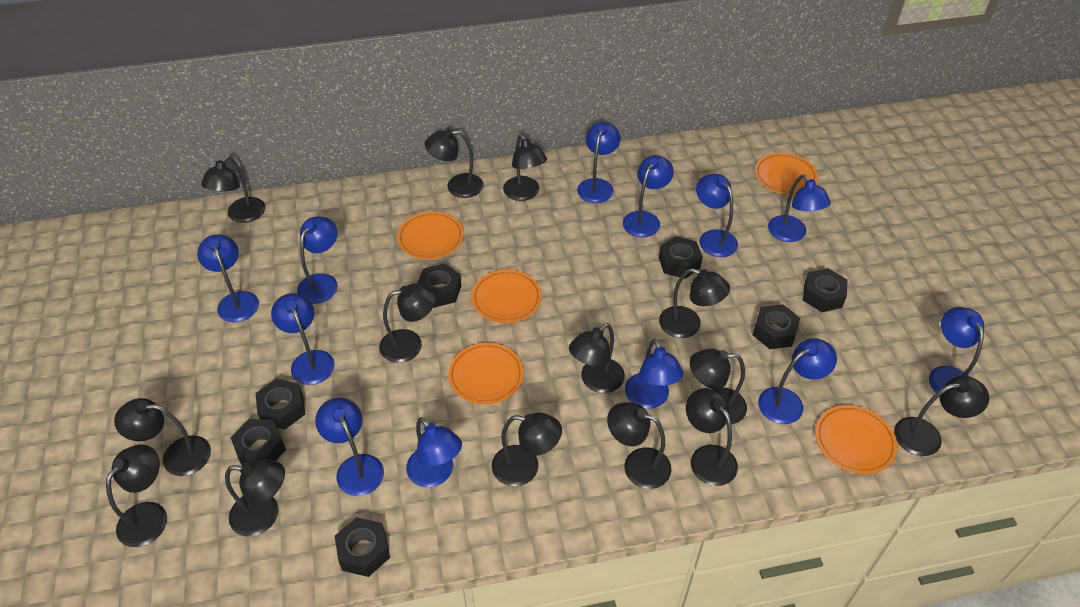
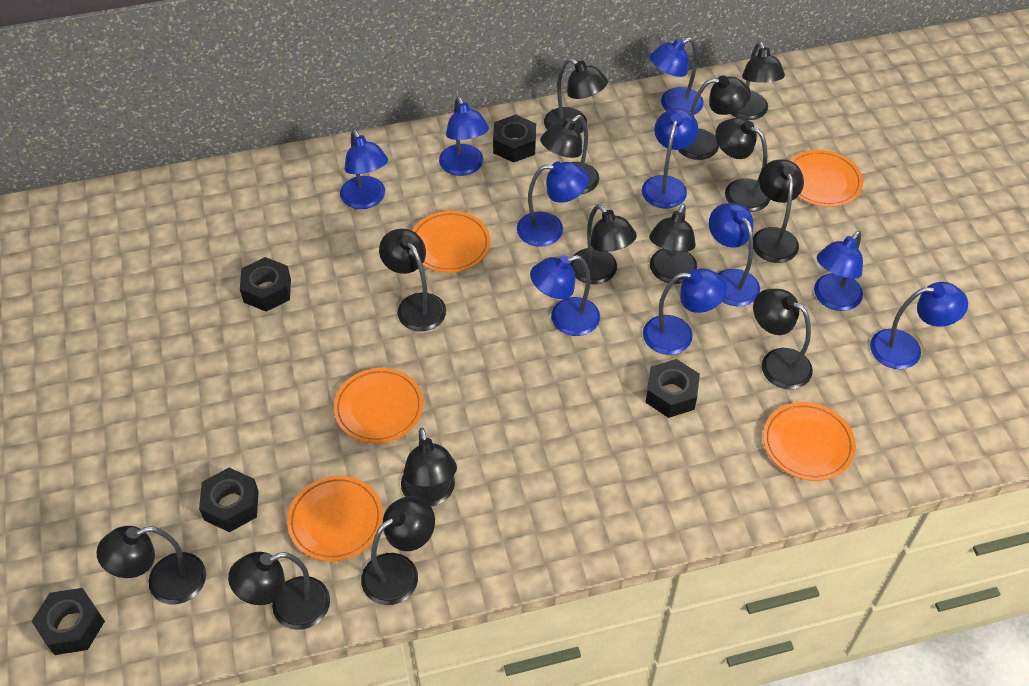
black nut: 7 -> 5
blue lamp: 12 -> 10

